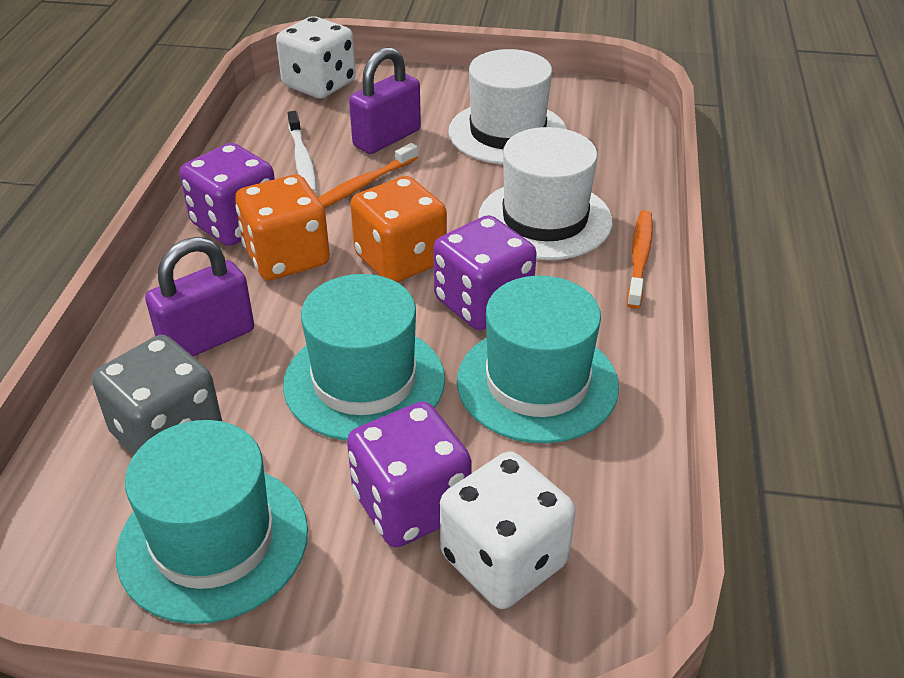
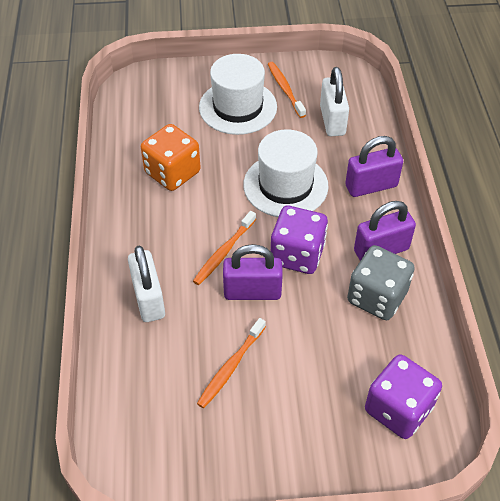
orange dice: 2 -> 1
orange toothbrush: 2 -> 3
purple dice: 3 -> 2
purple padlock: 2 -> 3
turquoise hat: 3 -> 0
white dice: 2 -> 0
white padlock: 0 -> 2
white toothbrush: 1 -> 0

